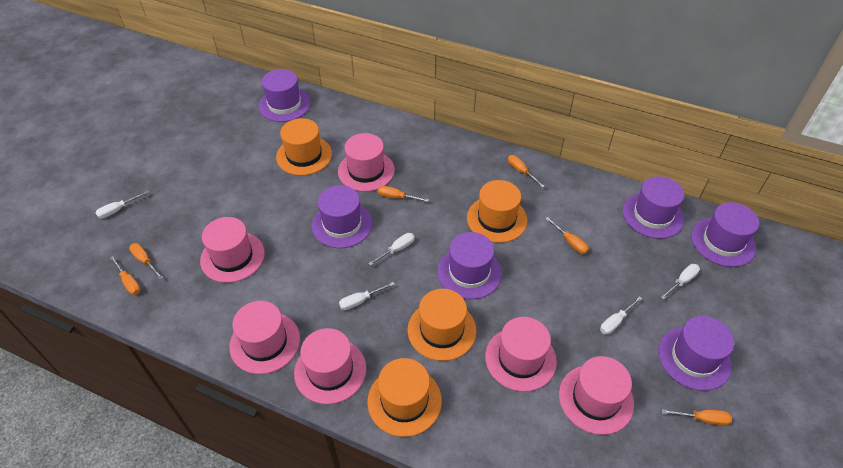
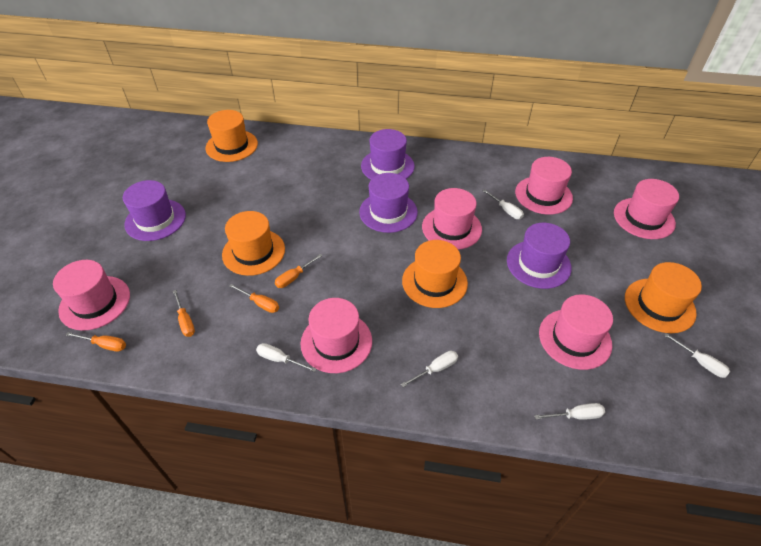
orange screwdriver: 6 -> 4
purple hat: 6 -> 4

